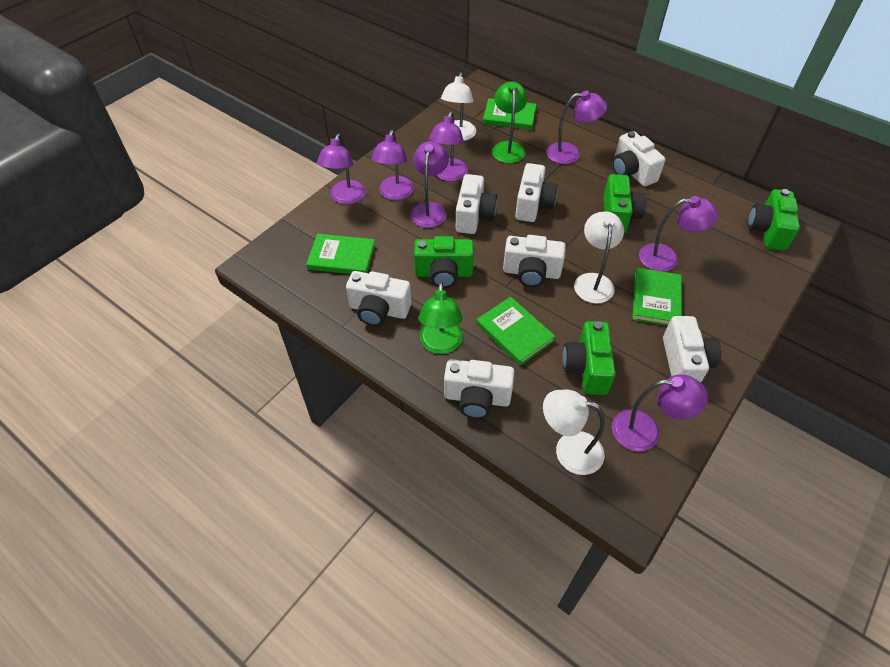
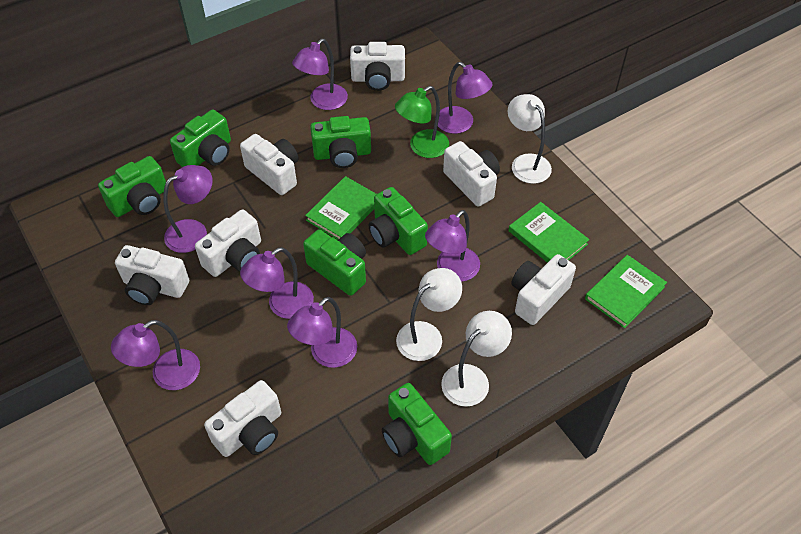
green book: 4 -> 3
green camera: 4 -> 6
green lamp: 2 -> 1

